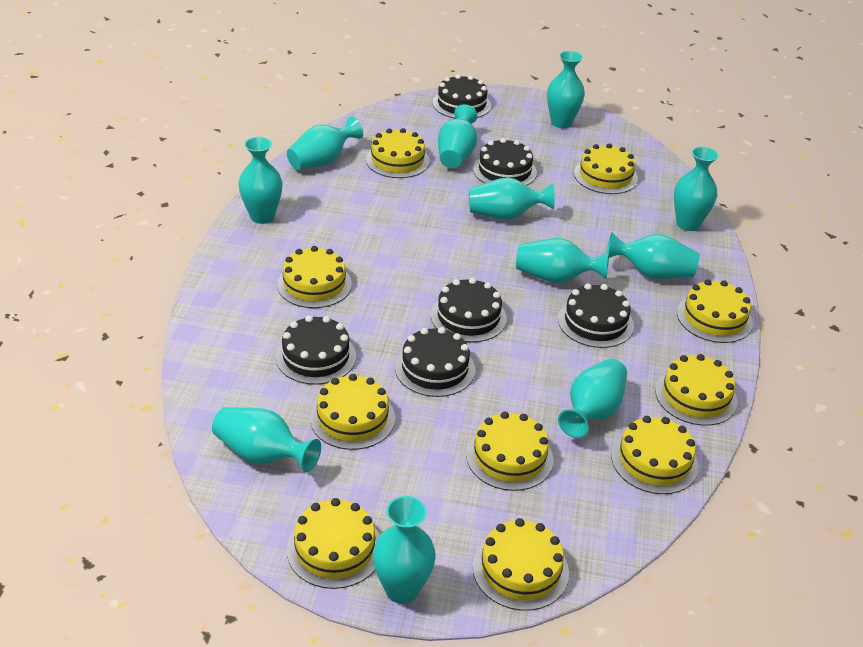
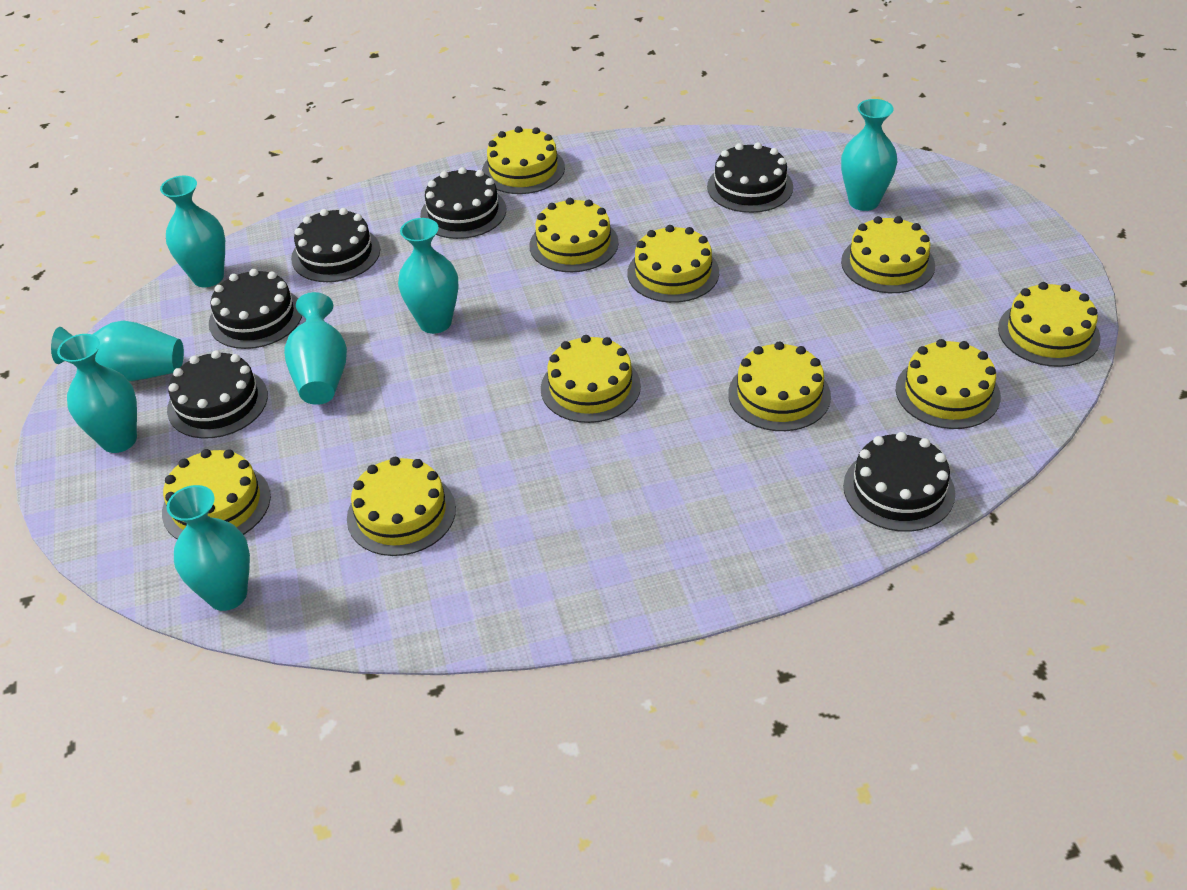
turquoise vase: 11 -> 7

